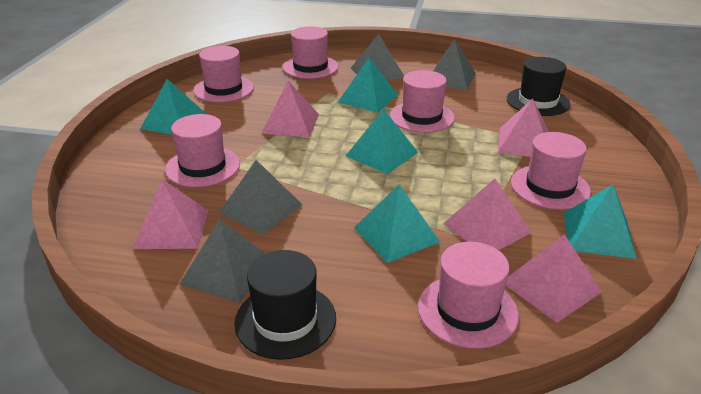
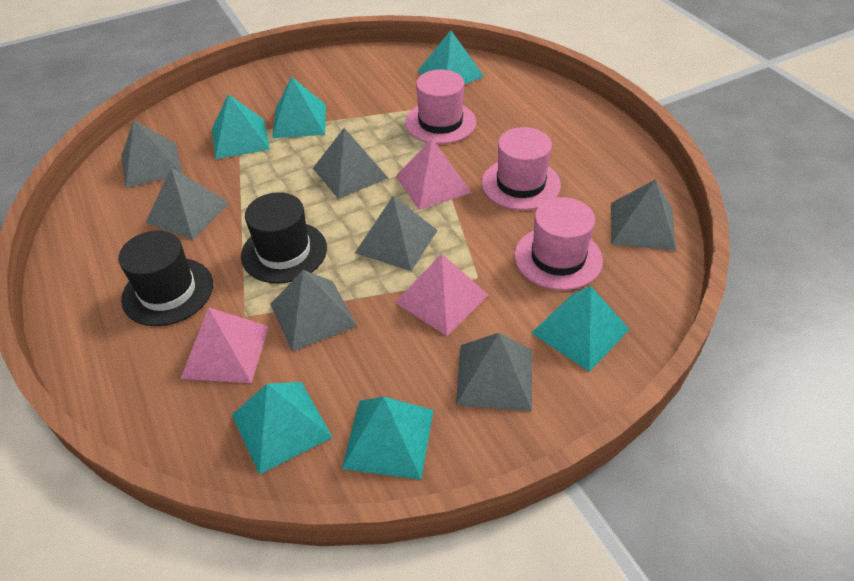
grey pyramid: 4 -> 7
pink hat: 6 -> 3
pink pyramid: 5 -> 3
turquoise pyramid: 5 -> 6

